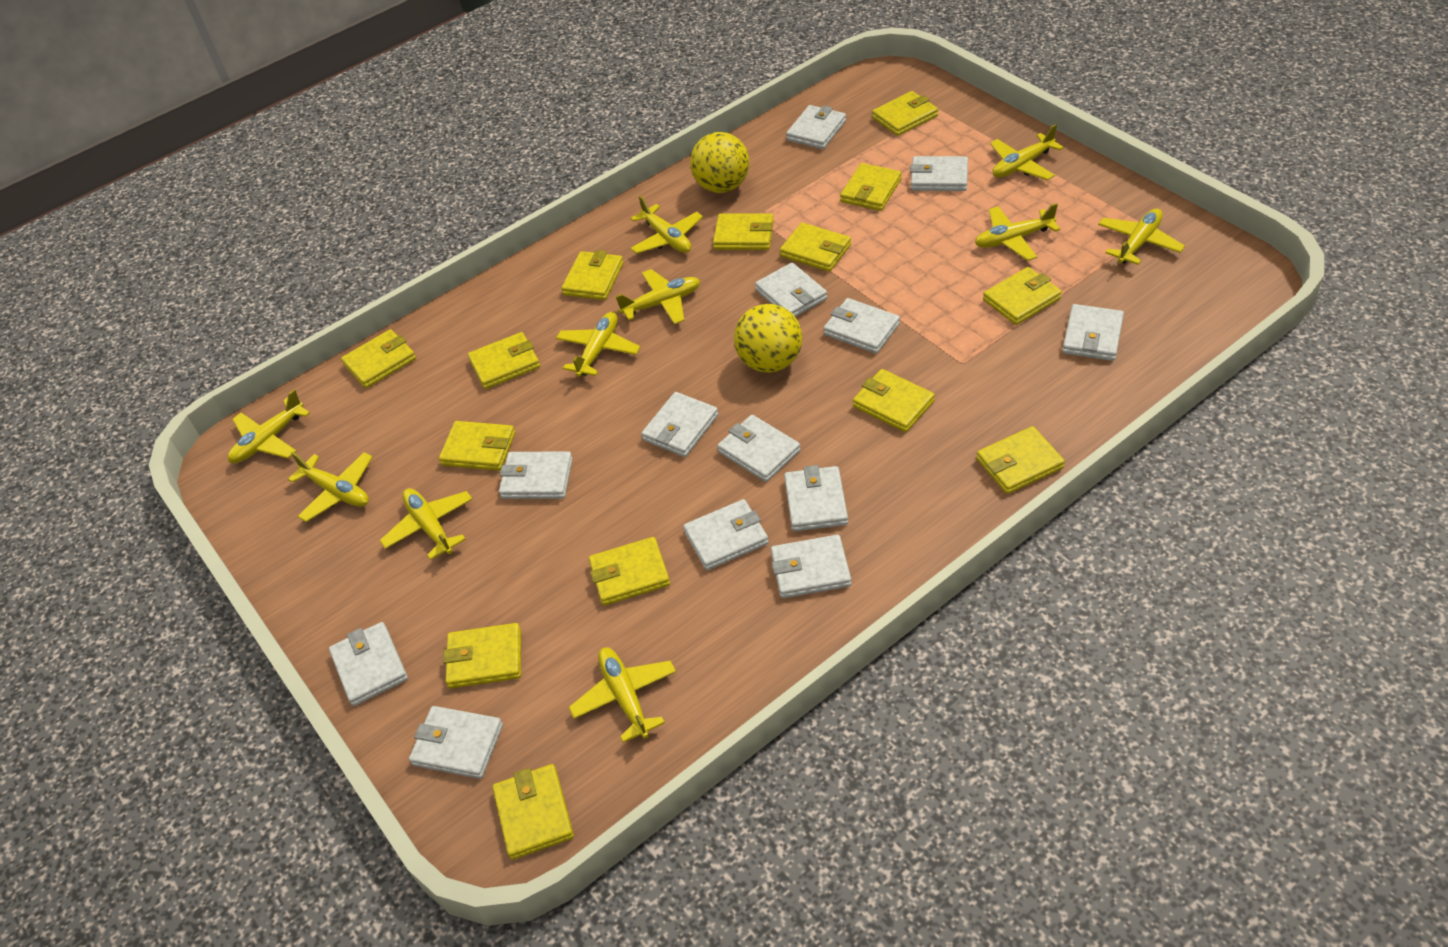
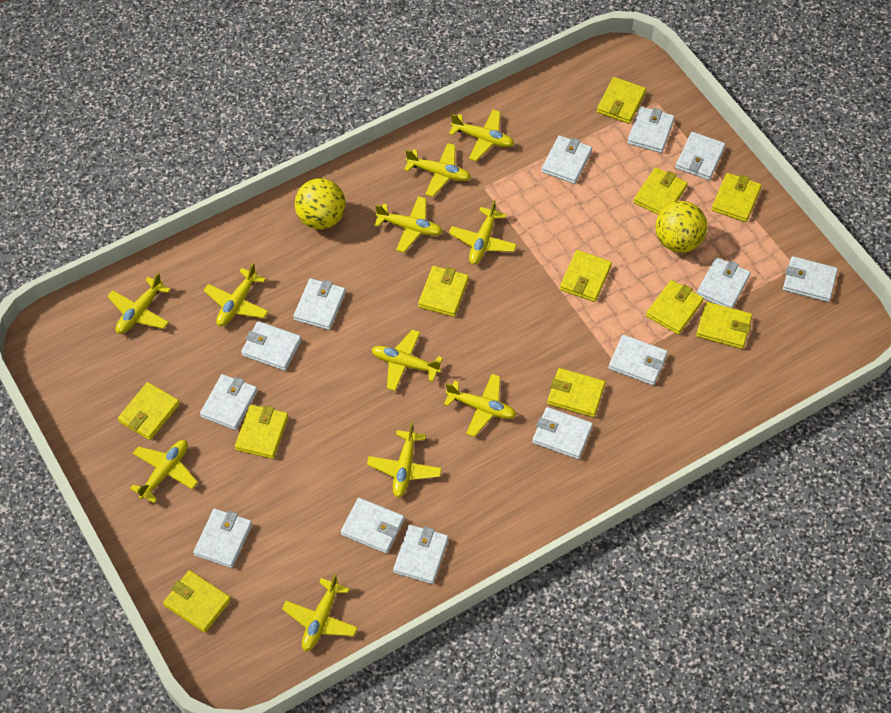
yellow plane: 10 -> 11
yellow wallet: 14 -> 11

